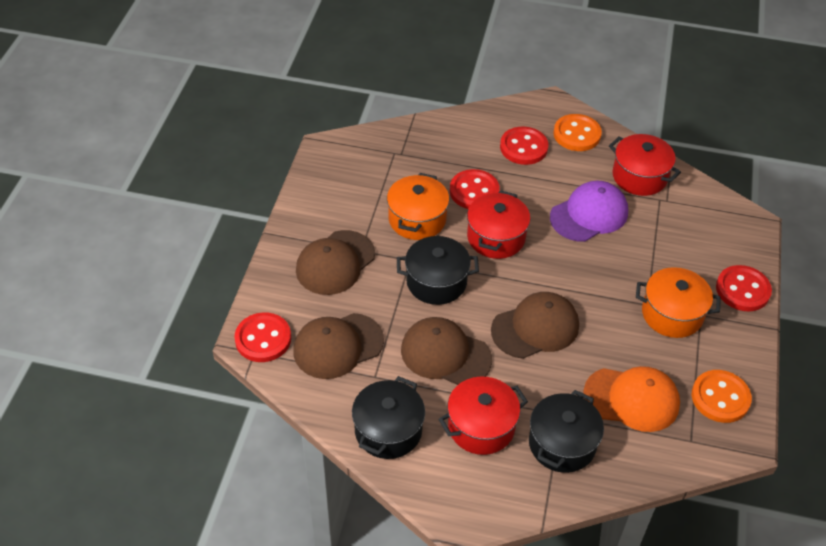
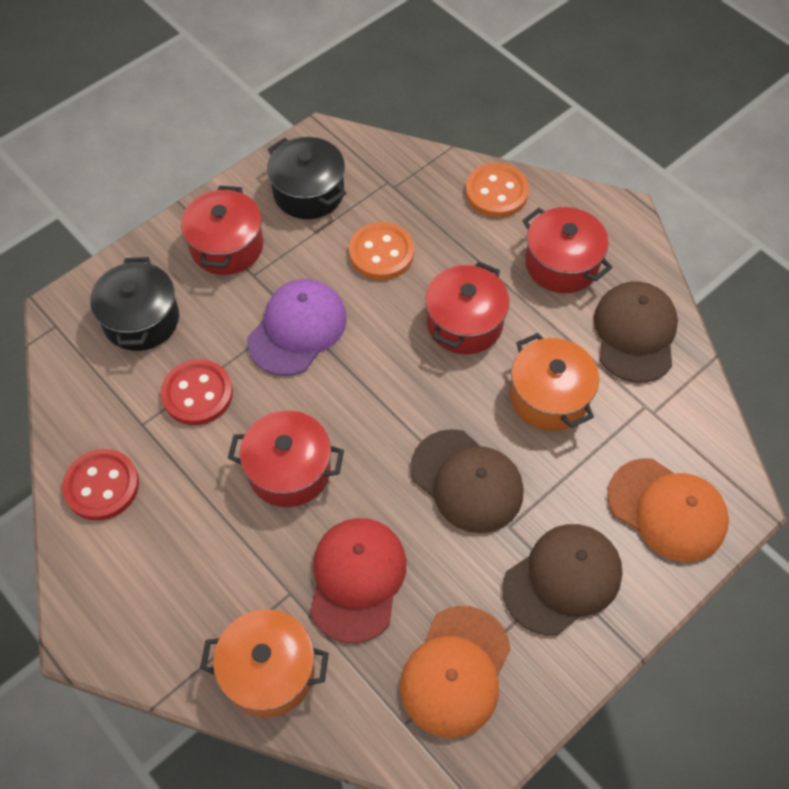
black pot: 3 -> 2
brown cap: 4 -> 3
orange cap: 1 -> 2
red button: 4 -> 2
red cap: 0 -> 1
red pot: 3 -> 4

